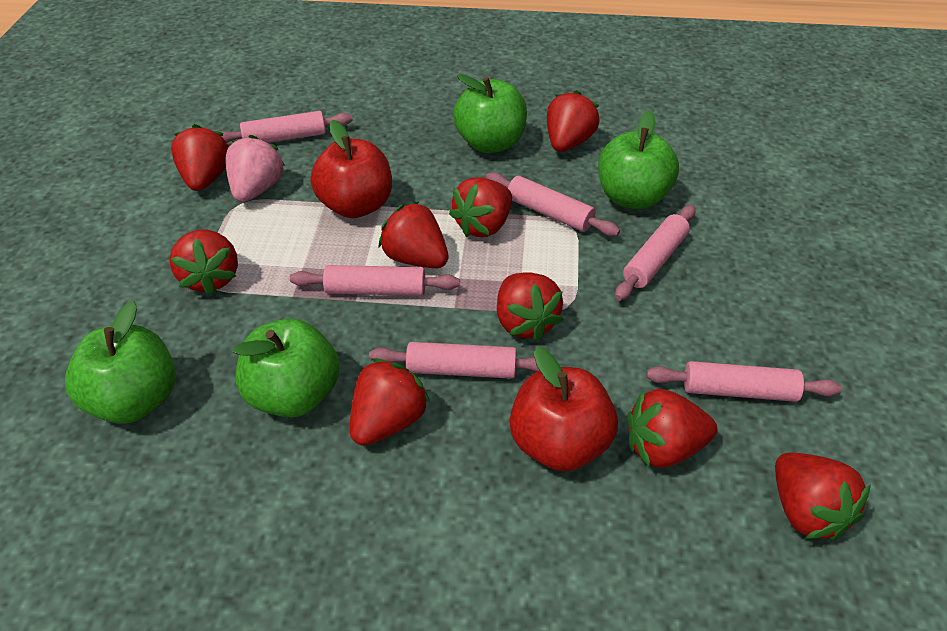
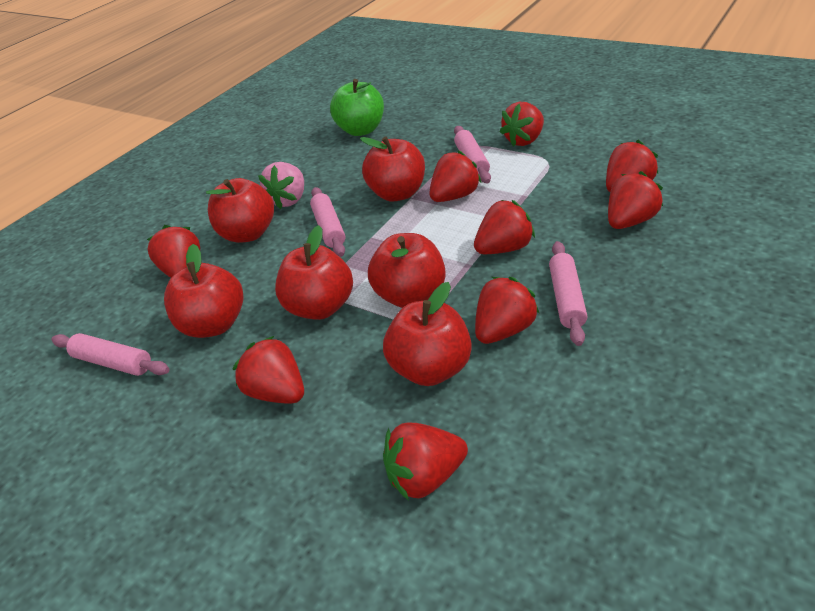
green apple: 4 -> 1
pink rolling pin: 6 -> 4
red apple: 2 -> 6

